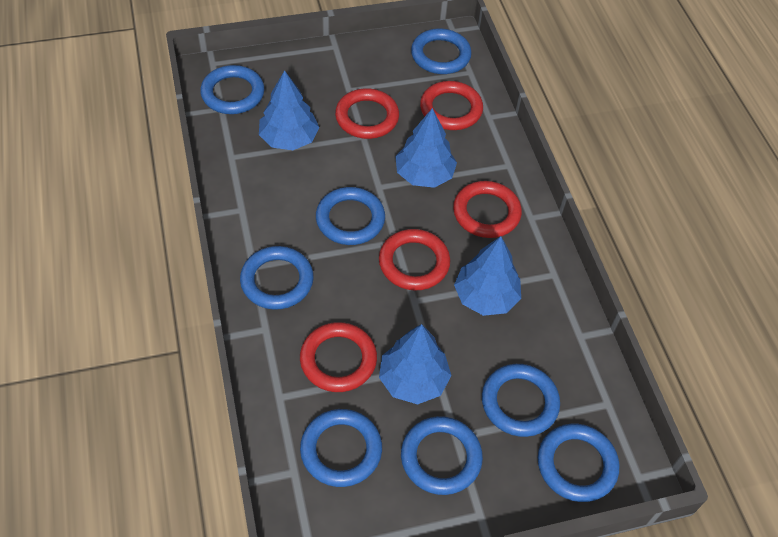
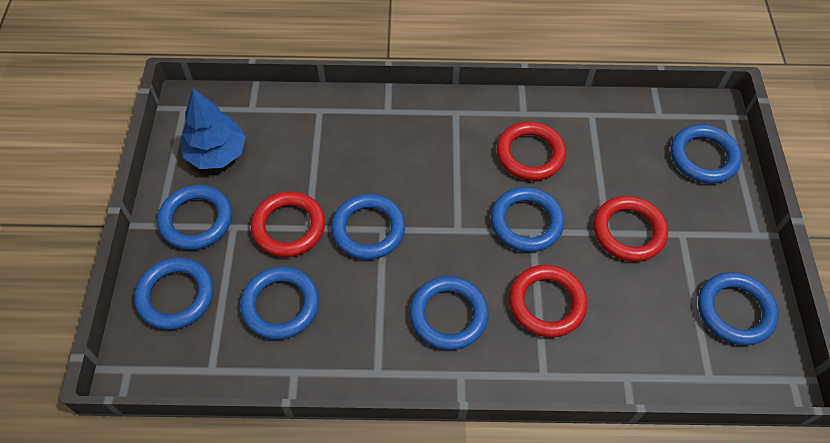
blue tree: 4 -> 1
red ring: 5 -> 4

